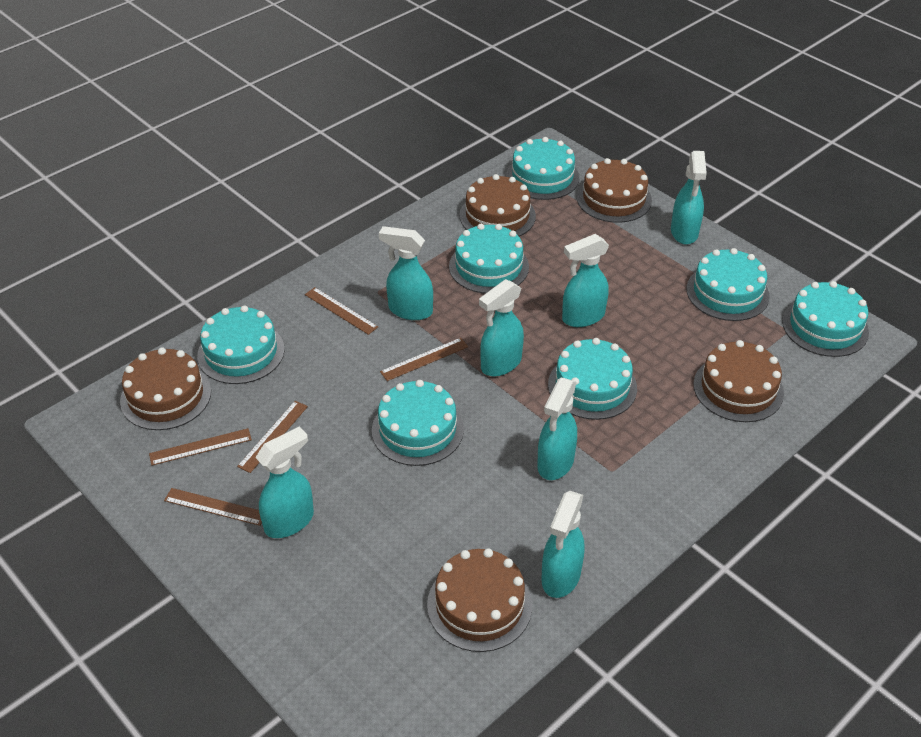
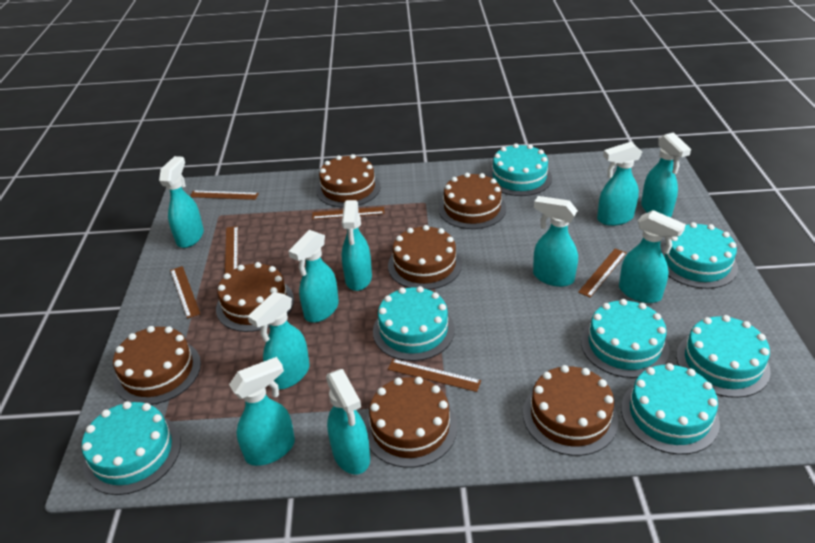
brown cake: 5 -> 7
brown ruler: 5 -> 6
turquoise spray bottle: 7 -> 10

